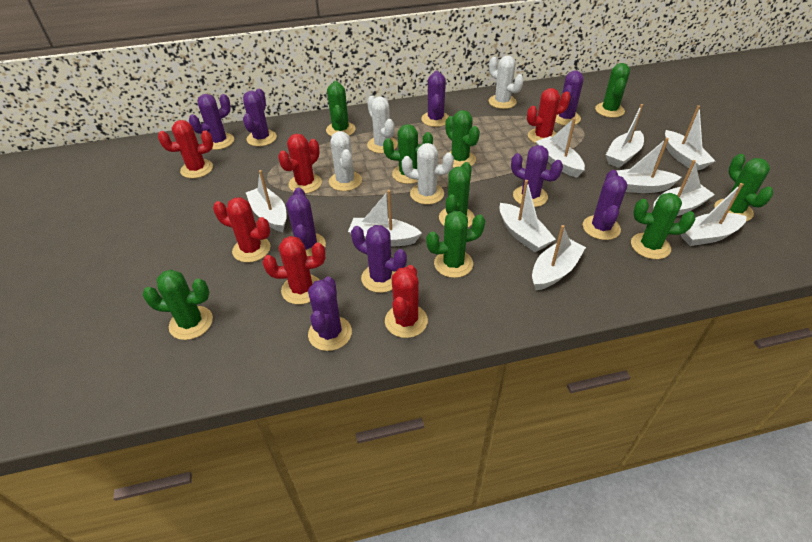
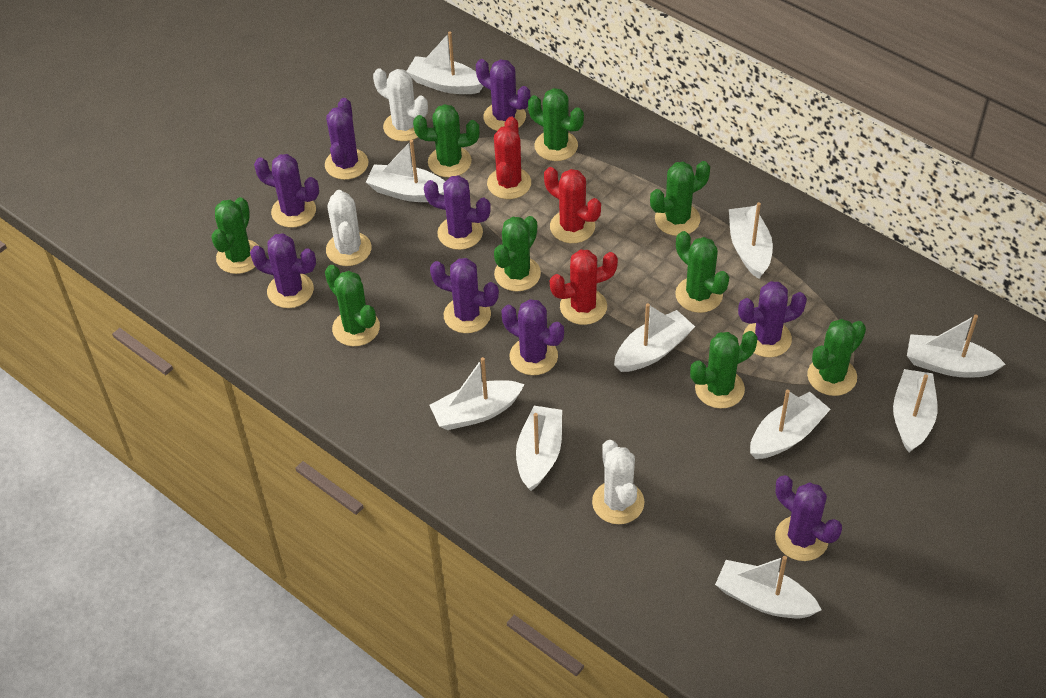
red cactus: 6 -> 3
white cactus: 4 -> 3

